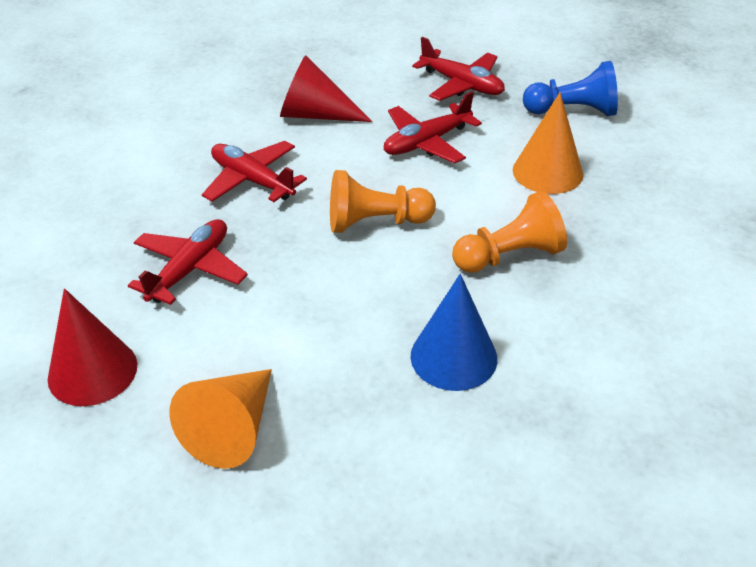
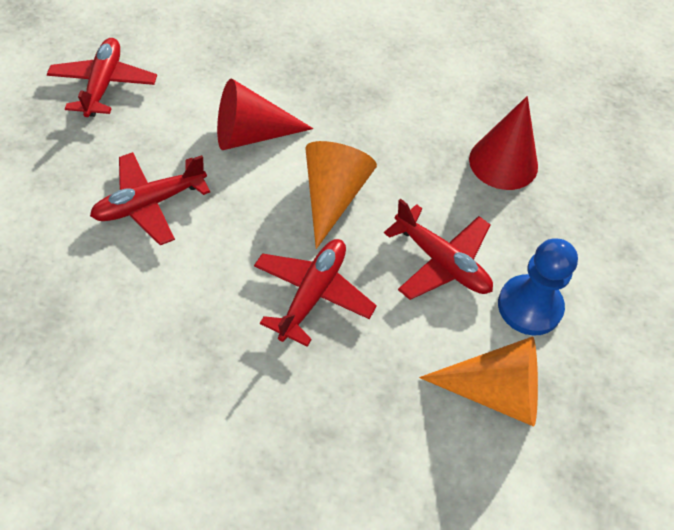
blue cone: 1 -> 0
orange pawn: 2 -> 0

